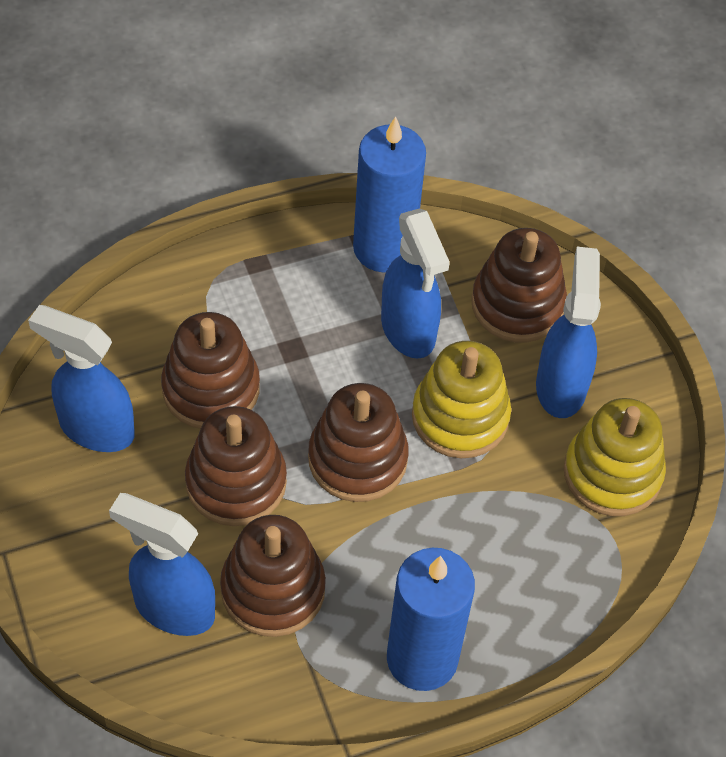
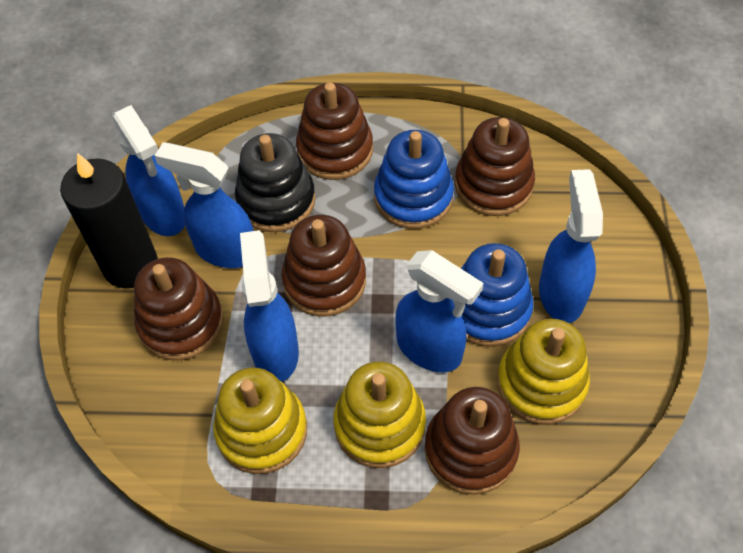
black candle: 0 -> 1
black stacking toy: 0 -> 1
blue candle: 2 -> 0
blue spray bottle: 4 -> 5
blue stacking toy: 0 -> 2
yellow stacking toy: 2 -> 3

